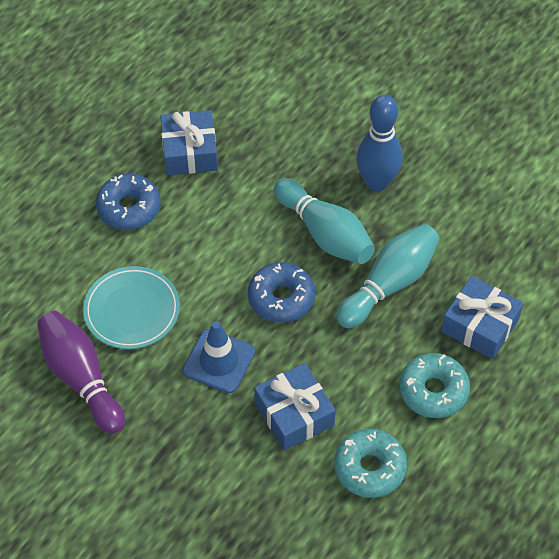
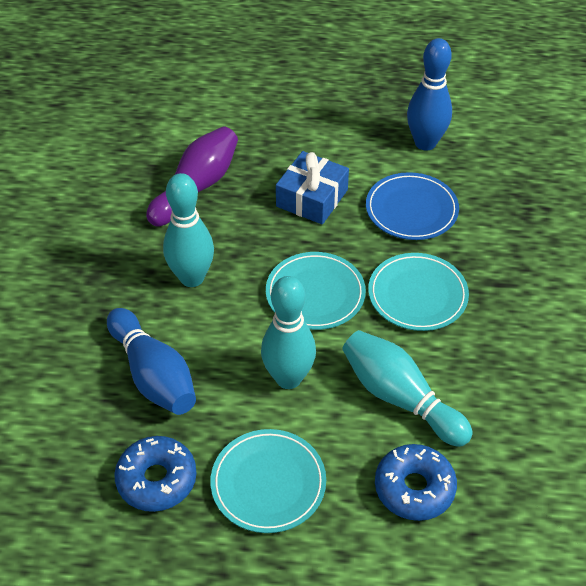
blue bowling pin: 1 -> 2
blue gift: 3 -> 1
blue plate: 0 -> 1
blue traffic cone: 1 -> 0
turquoise bowling pin: 2 -> 3
turquoise donut: 2 -> 0
turquoise plate: 1 -> 3

